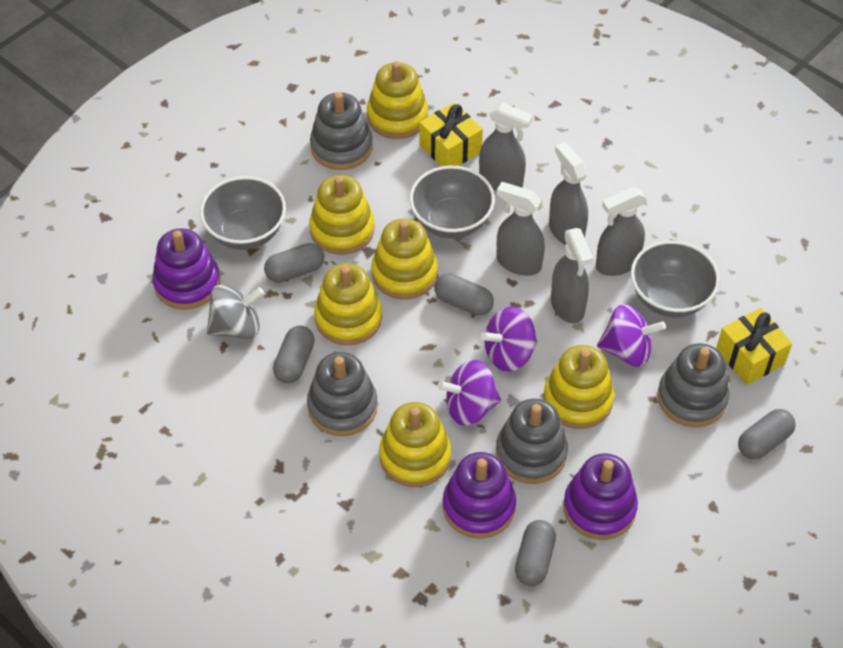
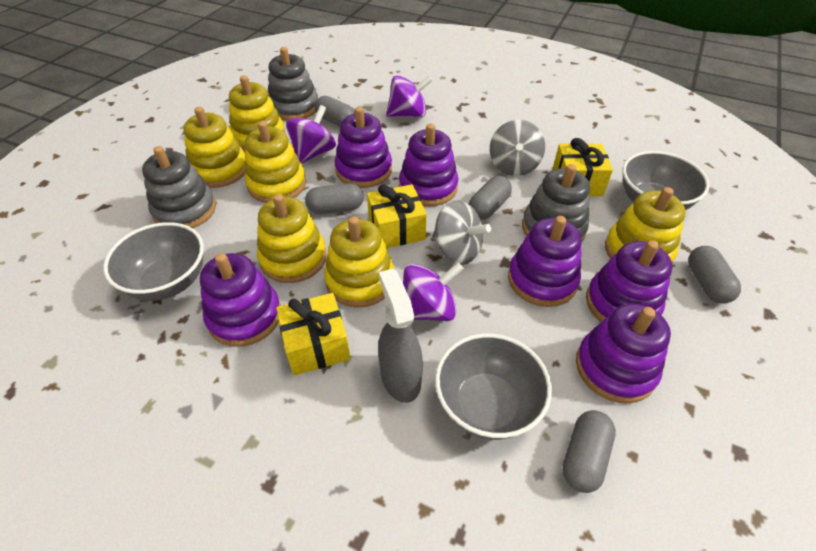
grey spinning top: 1 -> 2
grey spray bottle: 5 -> 1
grey stacking toy: 4 -> 3
purple stacking toy: 3 -> 6
yellow gift: 2 -> 3

